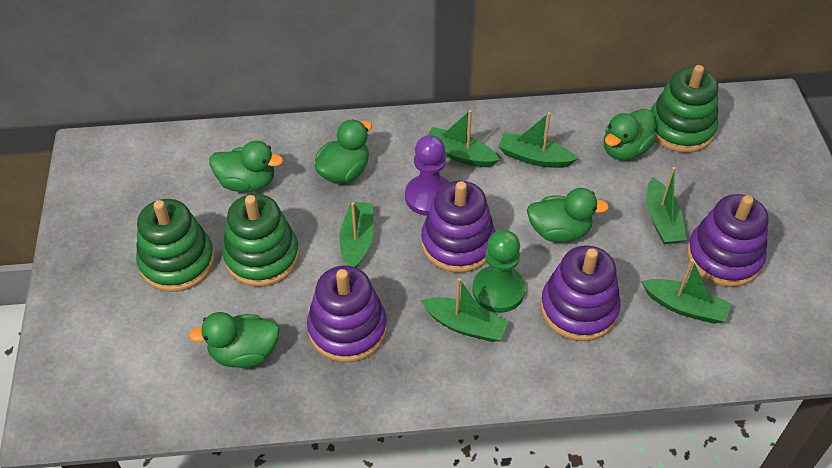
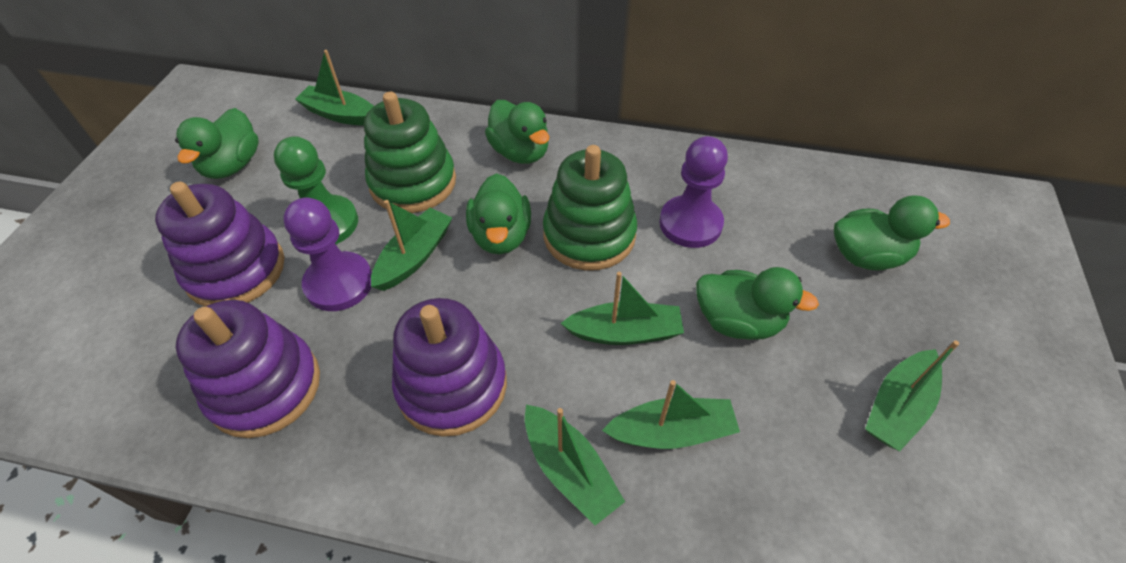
green stacking toy: 3 -> 2
purple pawn: 1 -> 2
purple stacking toy: 4 -> 3

